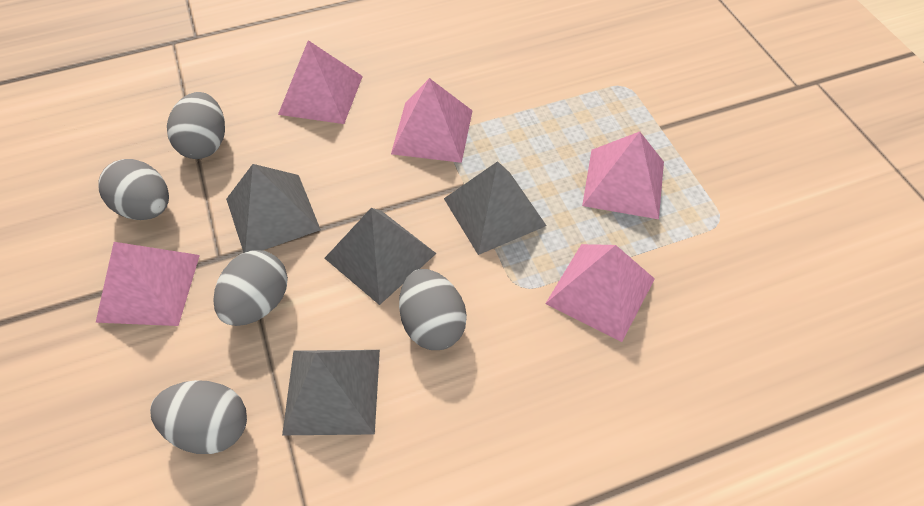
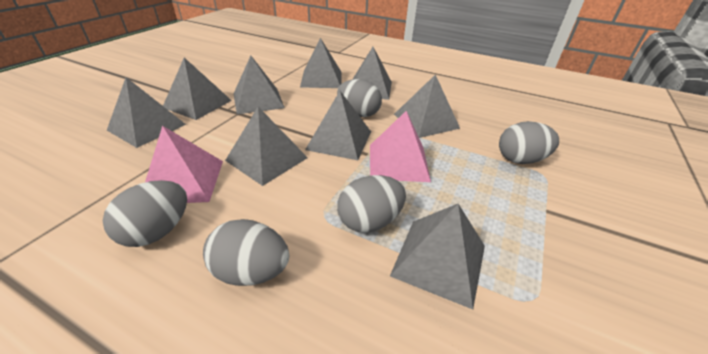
grey pyramid: 4 -> 9
pink pyramid: 5 -> 2

